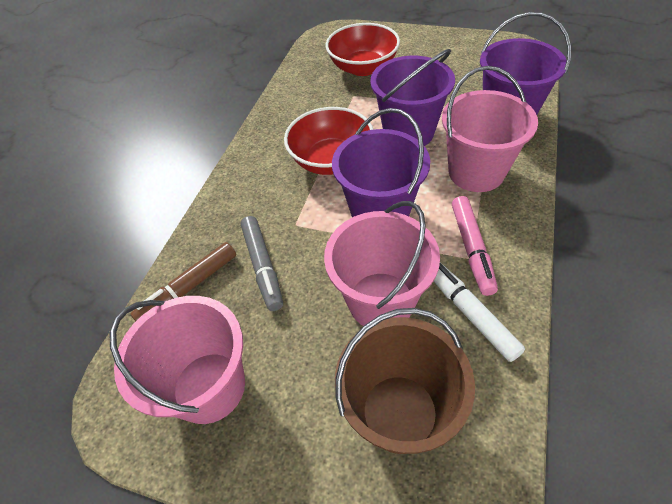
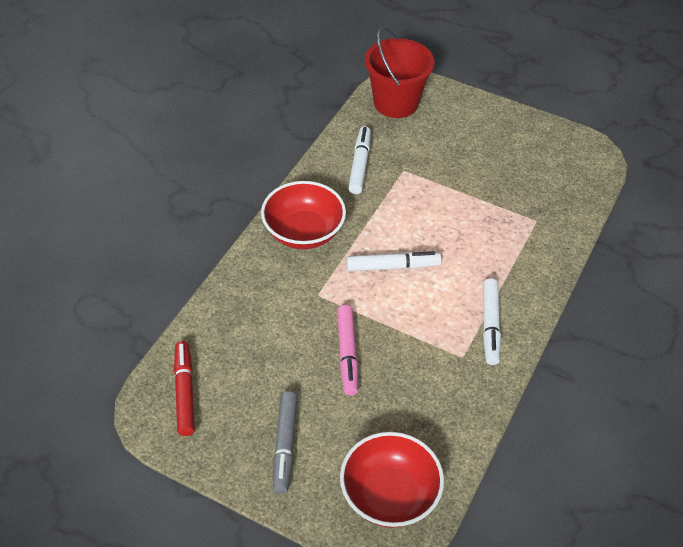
brown bucket: 1 -> 0
brown marker: 1 -> 0
pink bucket: 3 -> 0
purple bucket: 3 -> 0
red bucket: 0 -> 1
red marker: 0 -> 1
white marker: 1 -> 3

